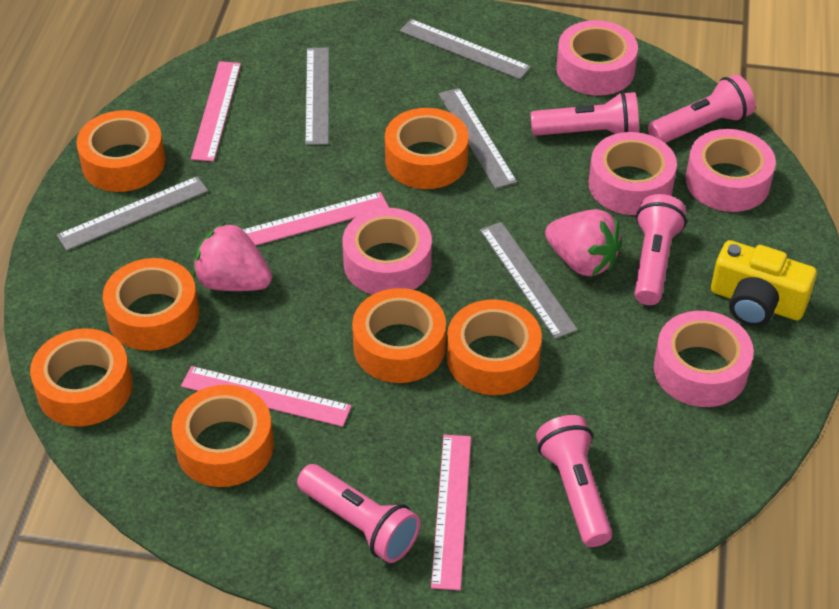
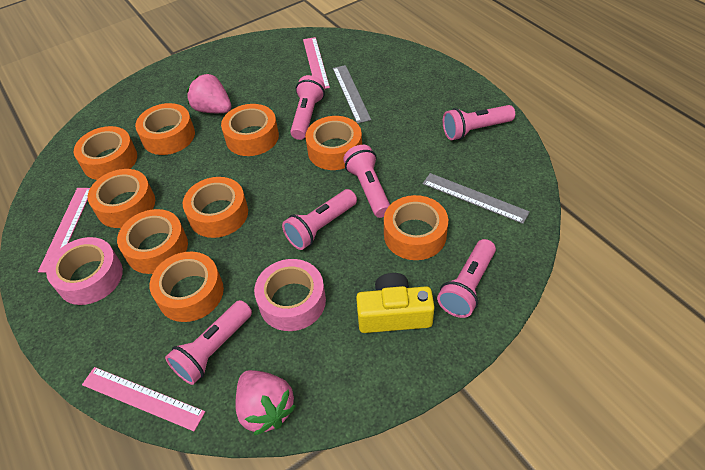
grey ruler: 5 -> 2
orange tape: 7 -> 9
pink flashlight: 5 -> 6
pink ruler: 4 -> 3
pink tape: 5 -> 2

